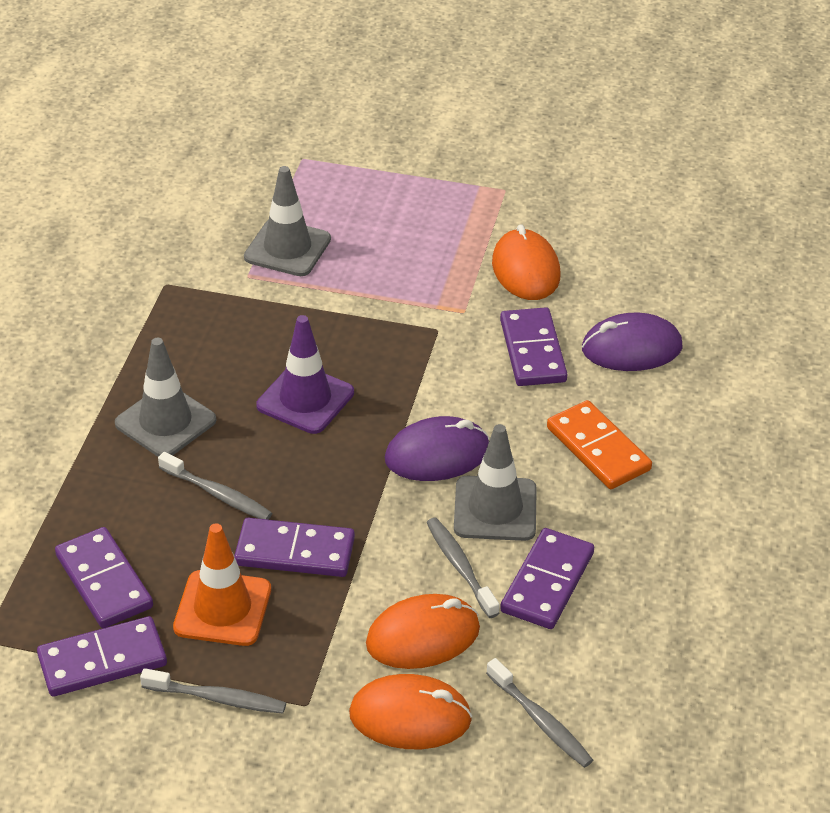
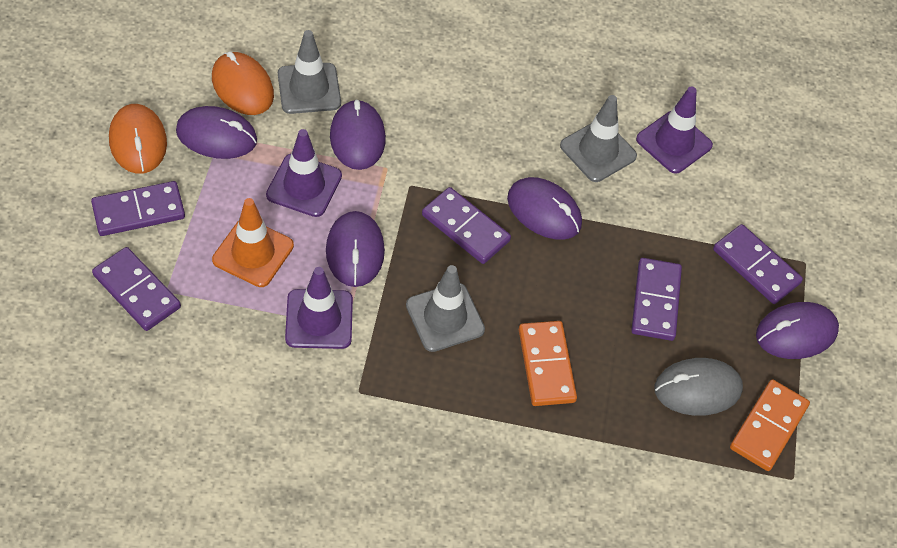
grey mouse: 0 -> 1
grey toothbrush: 4 -> 0
orange domino: 1 -> 2
orange mouse: 3 -> 2
purple mouse: 2 -> 5
purple traffic cone: 1 -> 3

